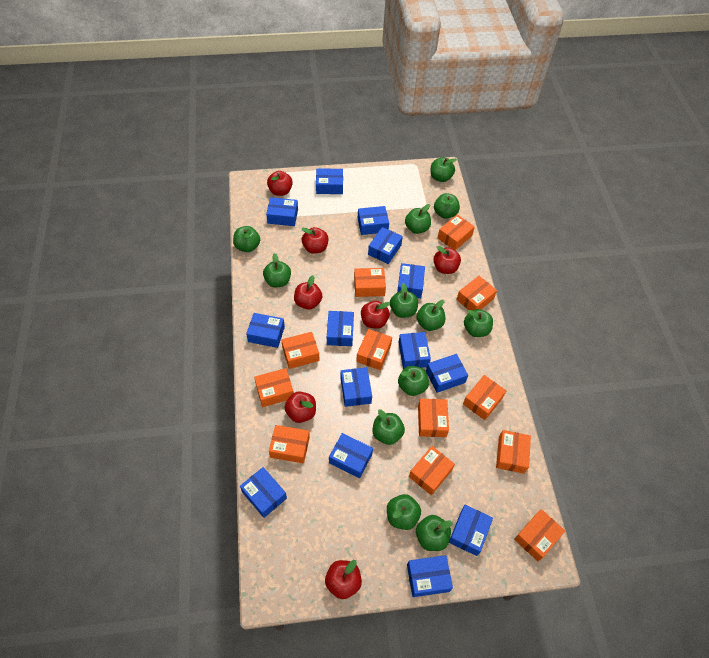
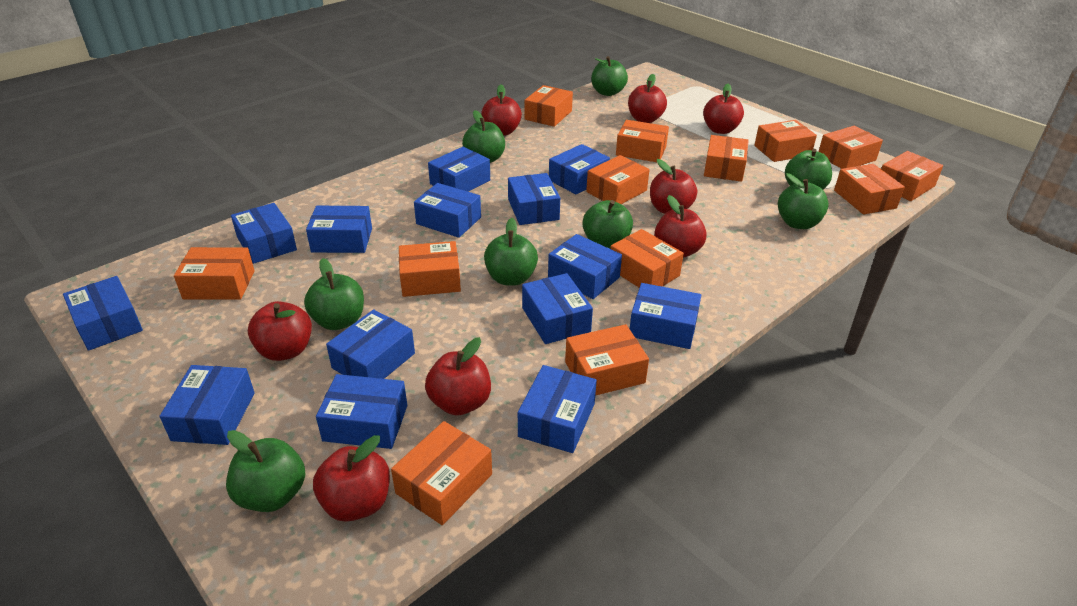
green apple: 12 -> 8
orange box: 12 -> 13
red apple: 7 -> 8

